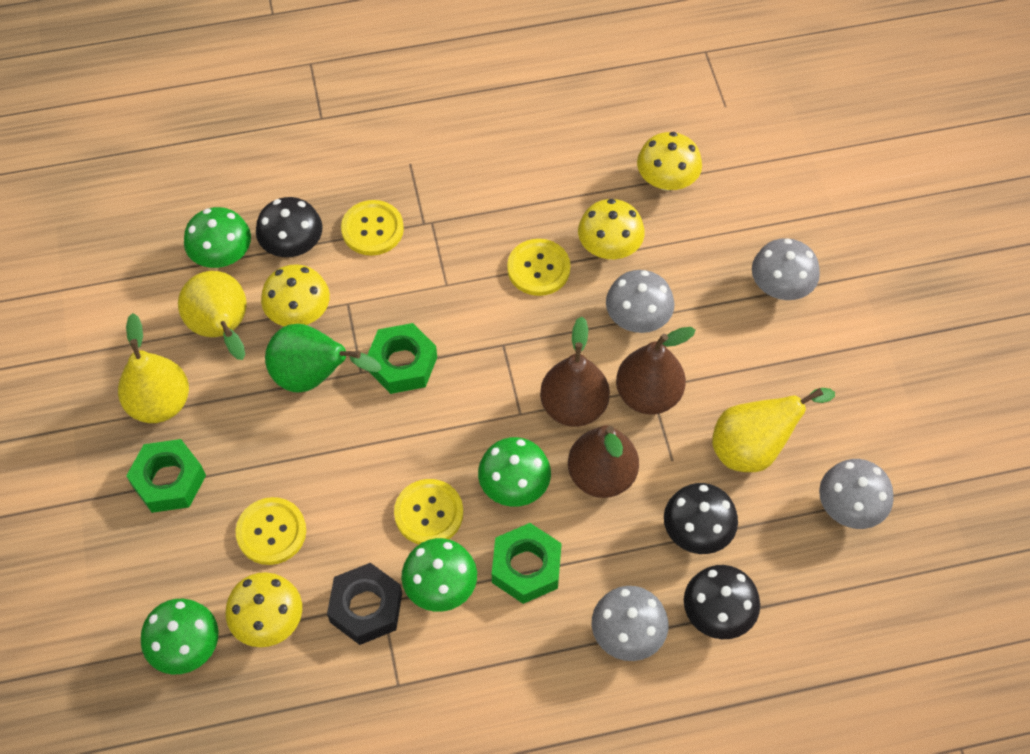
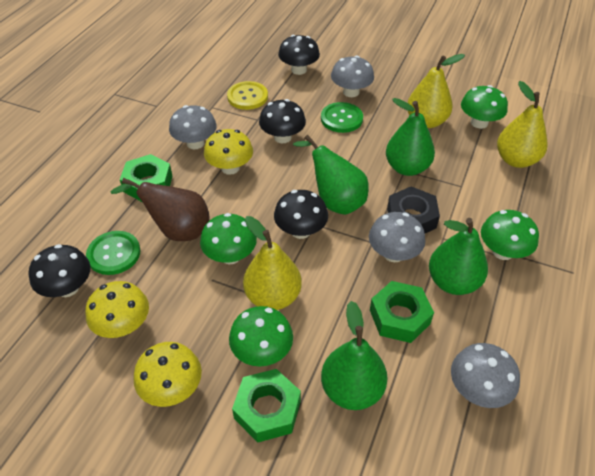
black mushroom: 3 -> 4
brown pear: 3 -> 1
green button: 0 -> 2
green pear: 1 -> 4
yellow button: 4 -> 1
yellow mushroom: 4 -> 3

